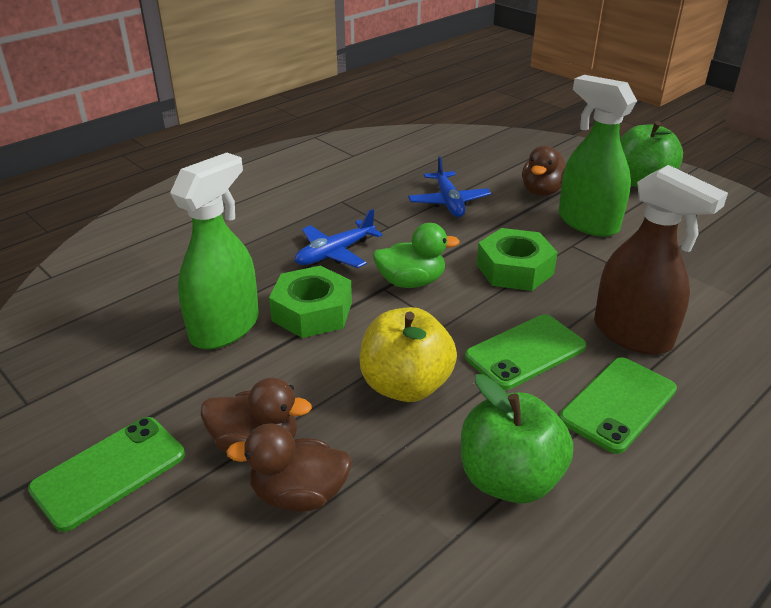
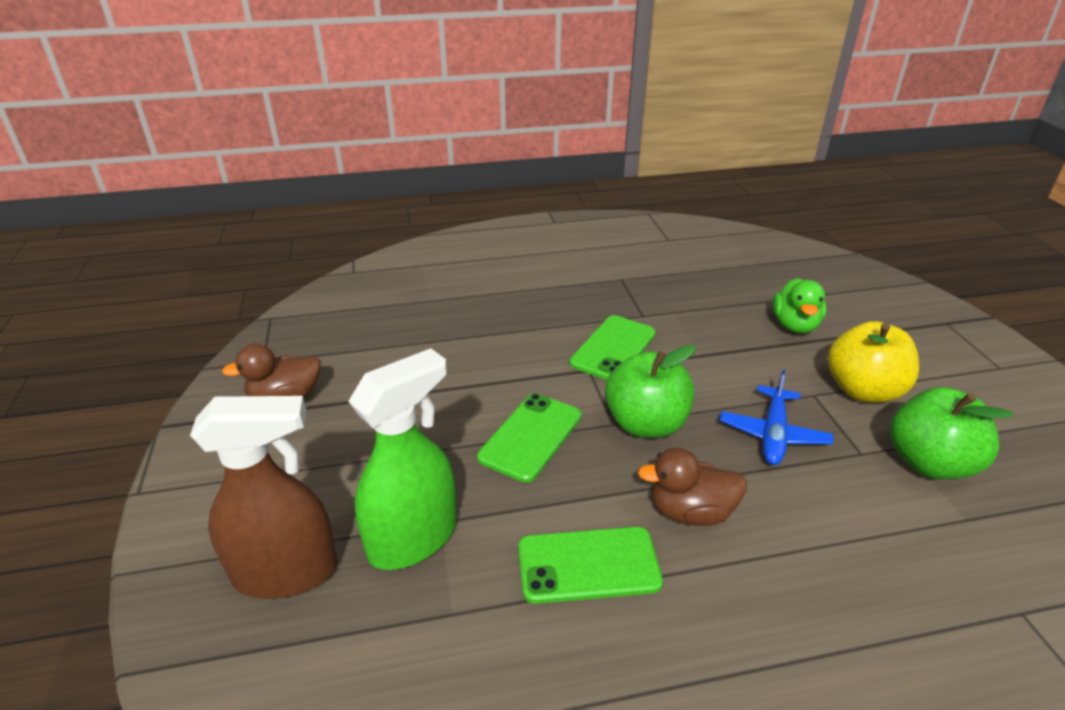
blue plane: 2 -> 1
brown duck: 3 -> 2
green nut: 2 -> 0
green spray bottle: 2 -> 1

